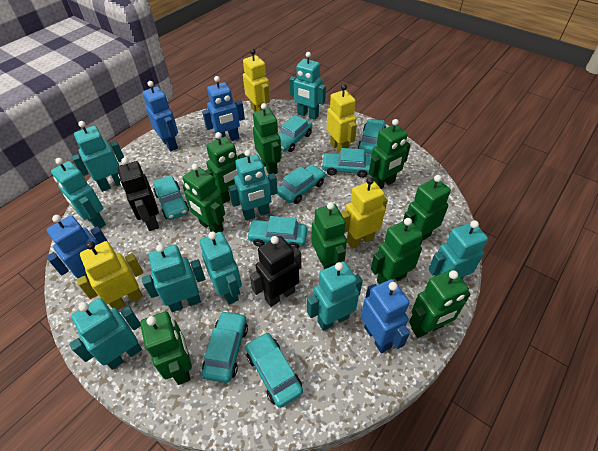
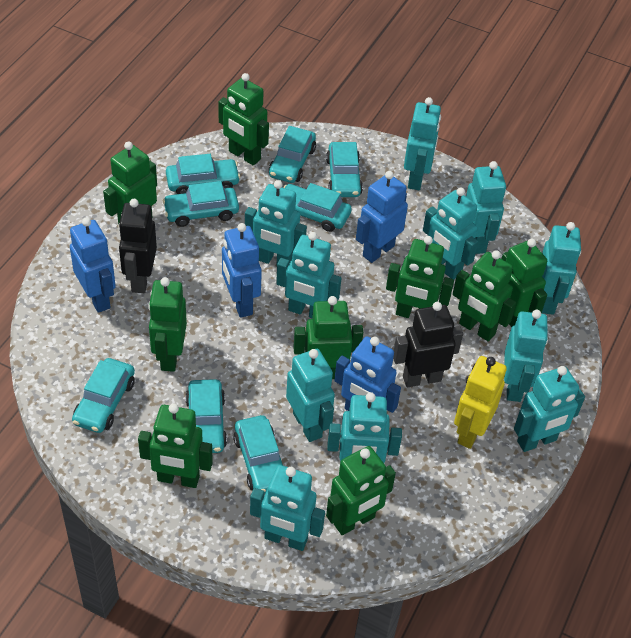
turquoise robot: 9 -> 11
yellow robot: 4 -> 1

